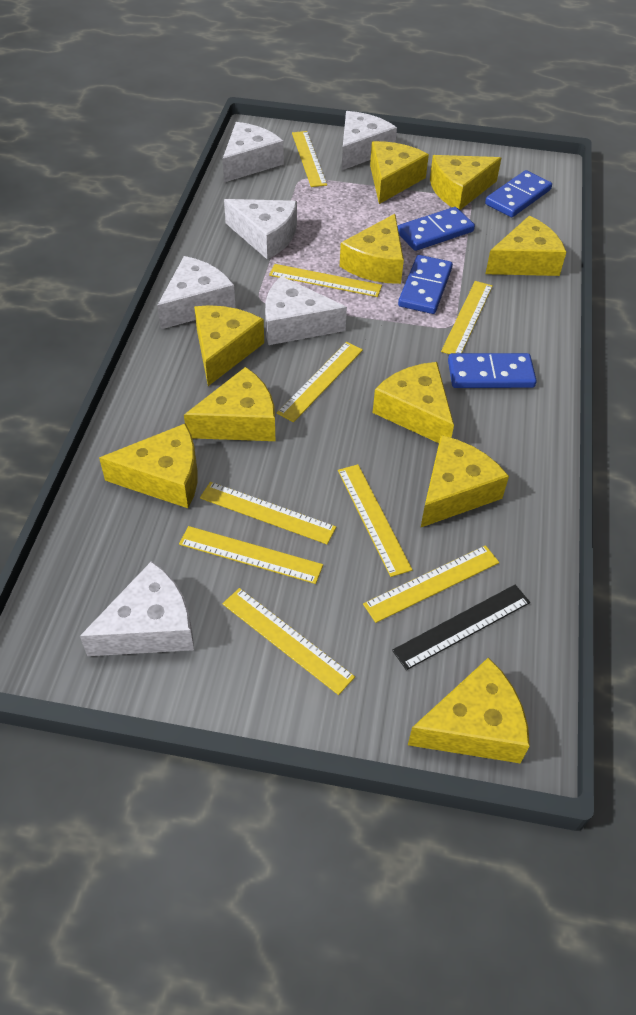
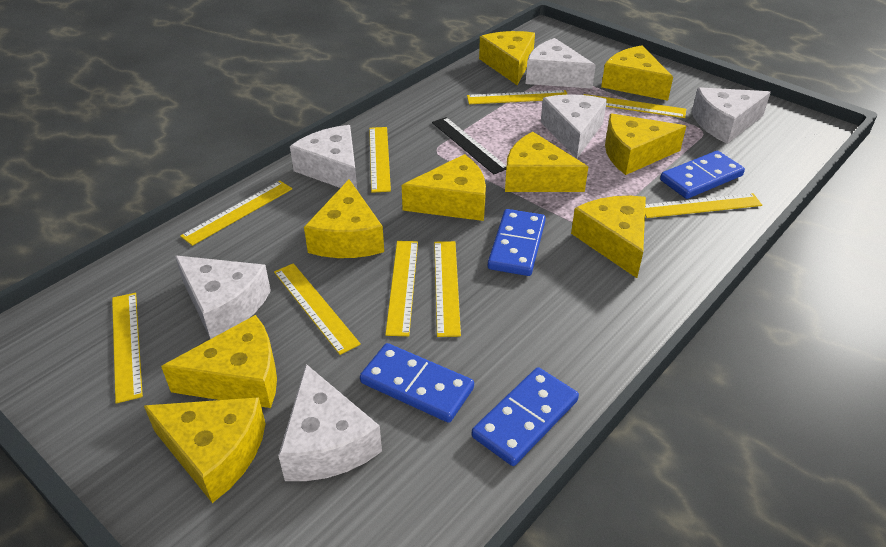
yellow cheese: 10 -> 9

